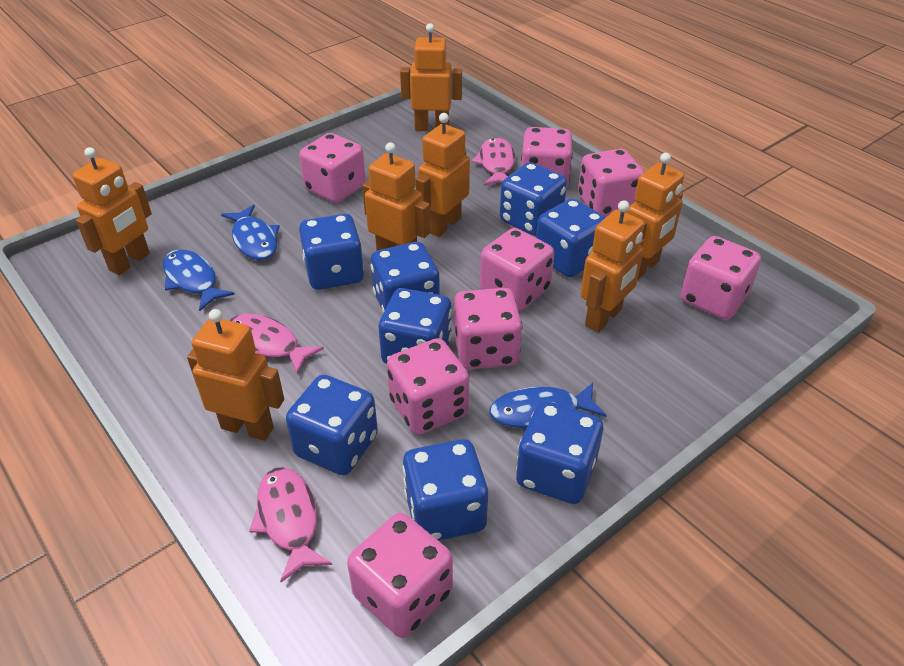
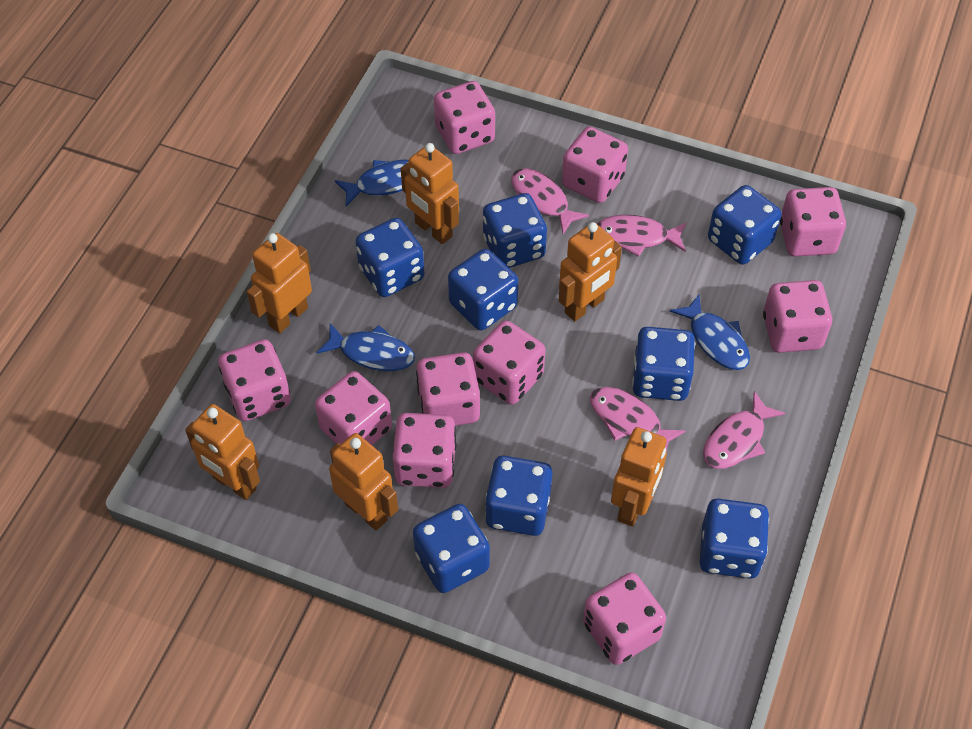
orange robot: 7 -> 6
pink dice: 8 -> 10
pink fish: 3 -> 4

